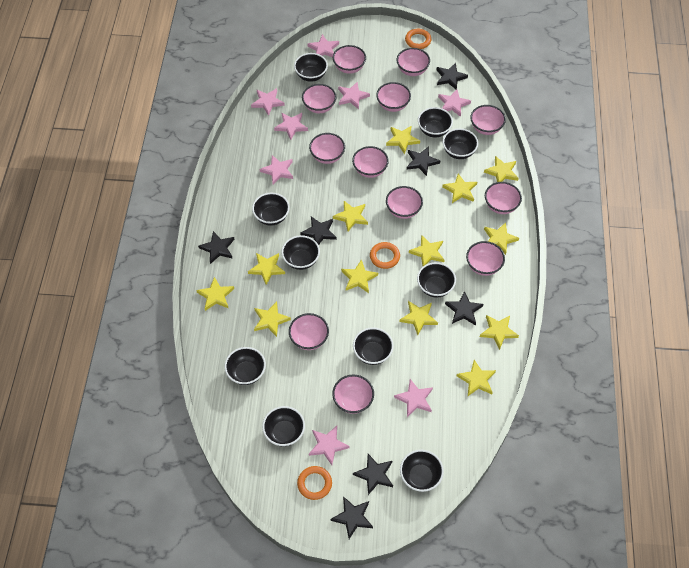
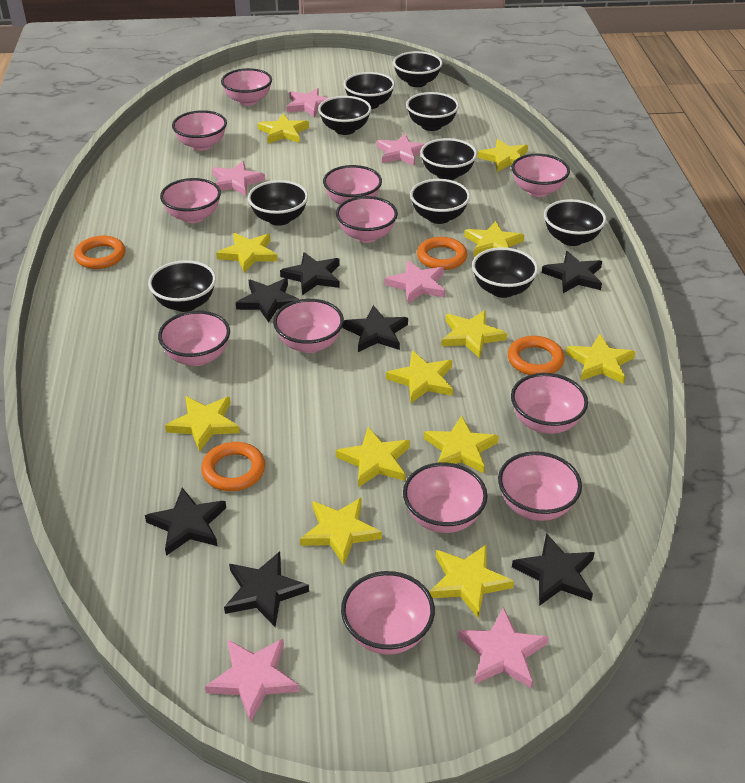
orange ring: 3 -> 4
pink star: 8 -> 6
yellow star: 13 -> 12

